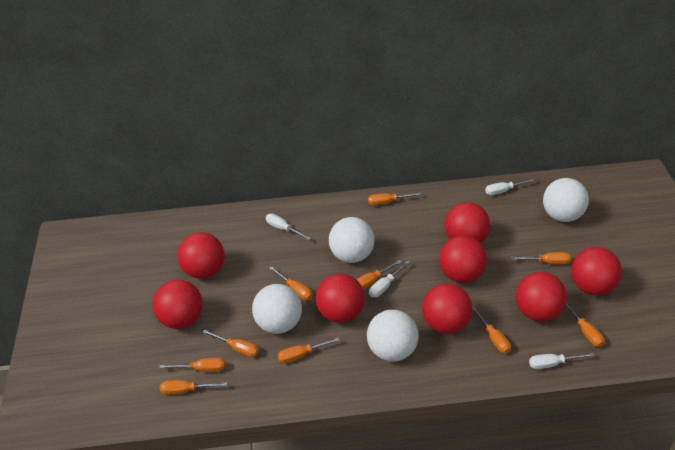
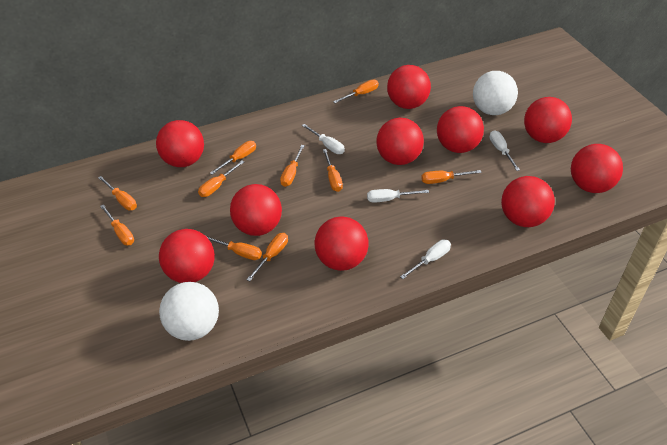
red ball: 8 -> 10
white ball: 4 -> 2

